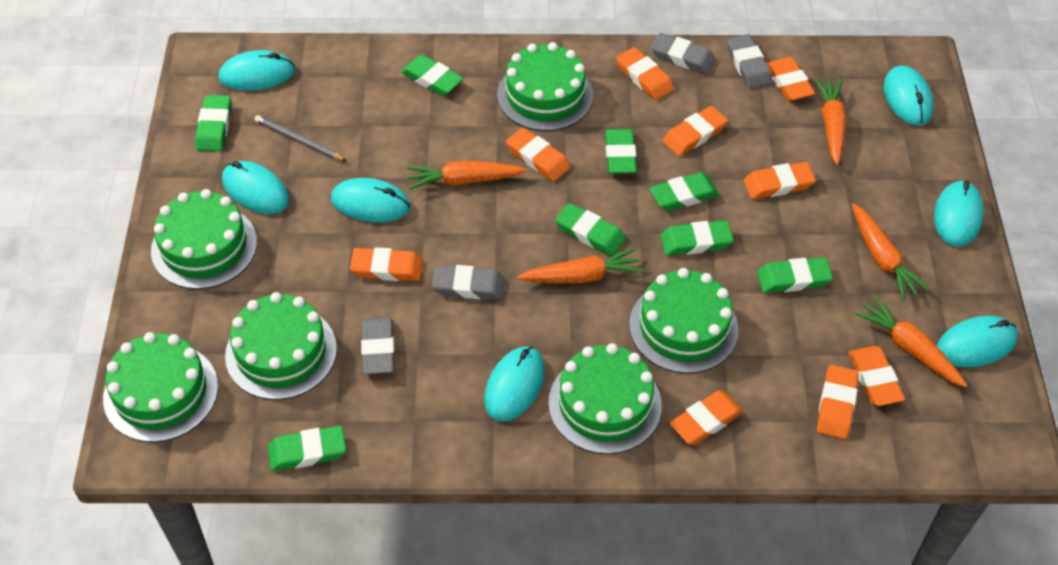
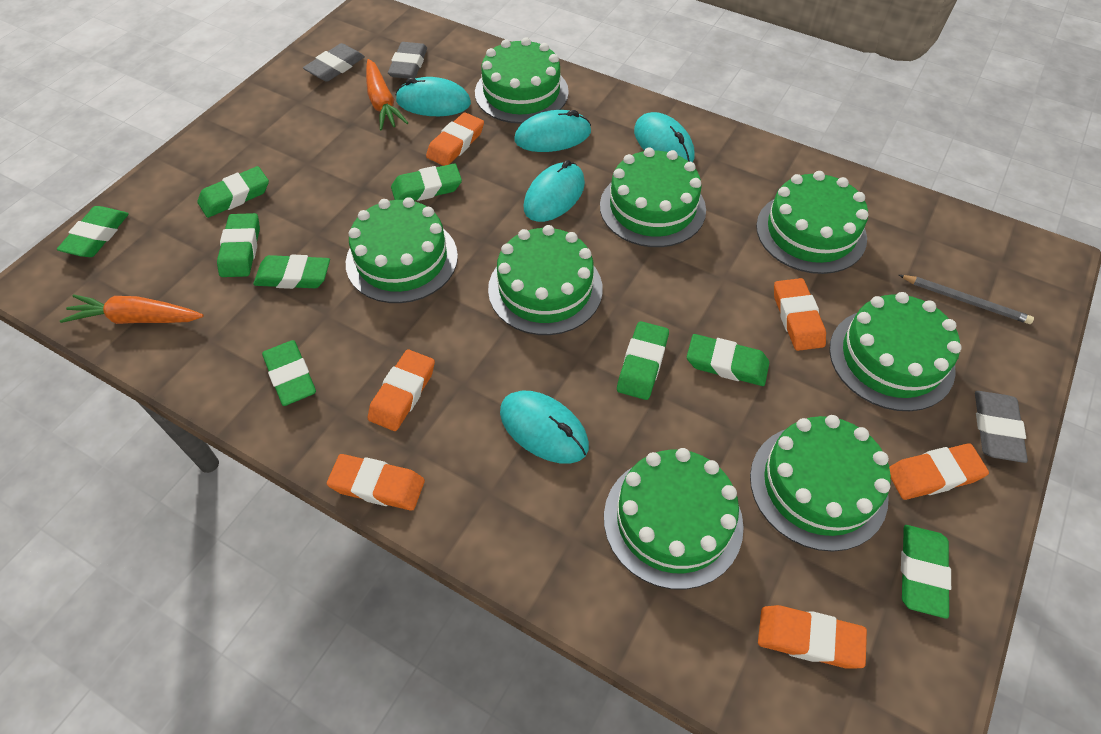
green cake: 6 -> 8
green eraser: 8 -> 9
grey eraser: 4 -> 3
orange carrot: 5 -> 2
orange eraser: 9 -> 6
turquoise mouse: 7 -> 5

